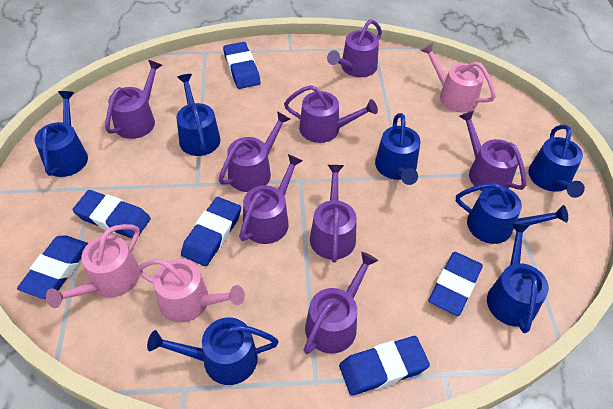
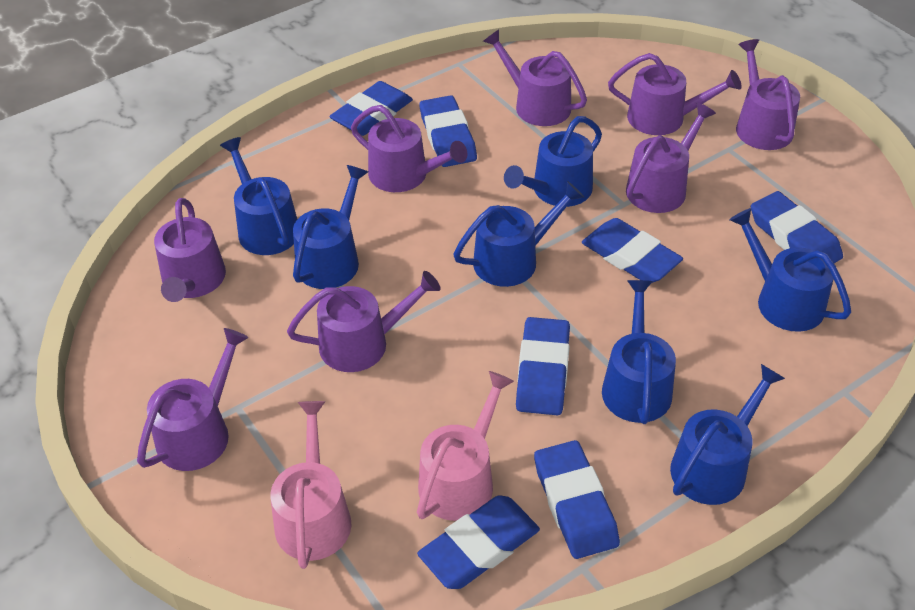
blue eraser: 6 -> 7
pink watering can: 3 -> 2

